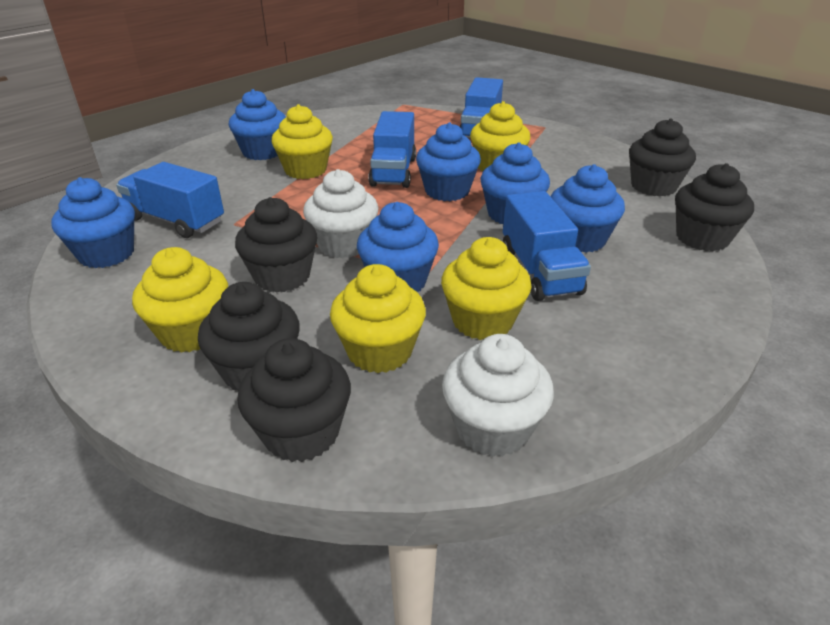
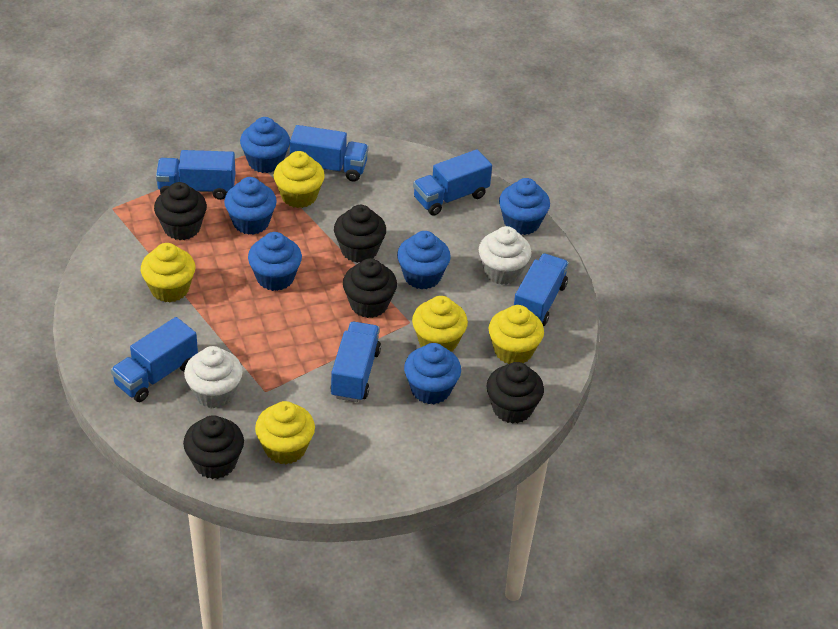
blue truck: 4 -> 6

